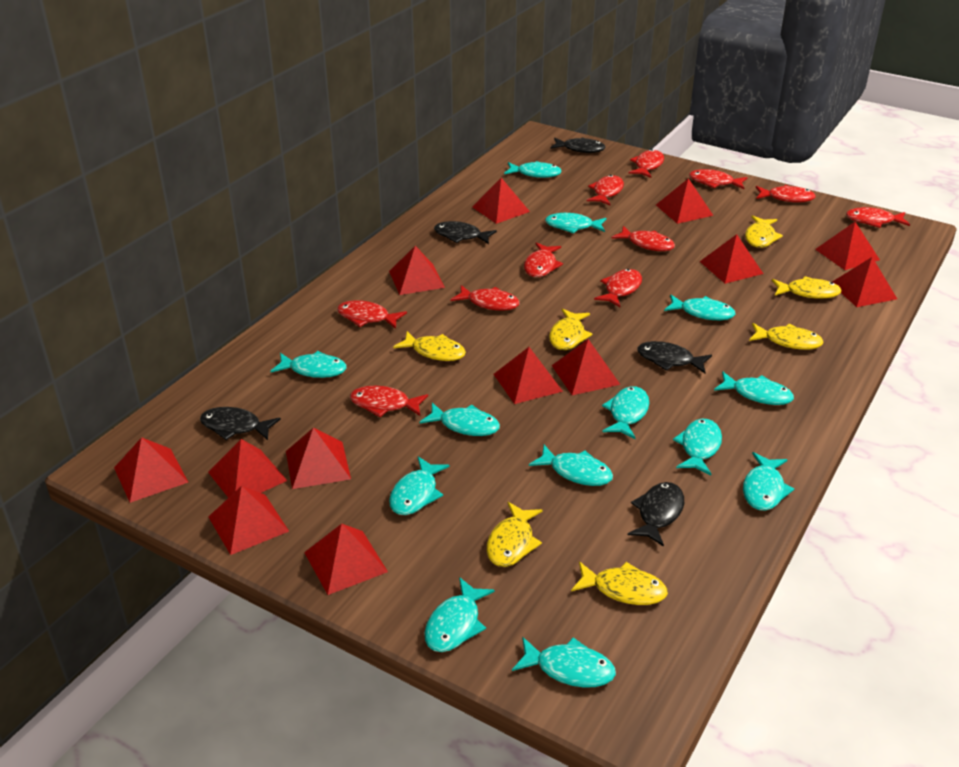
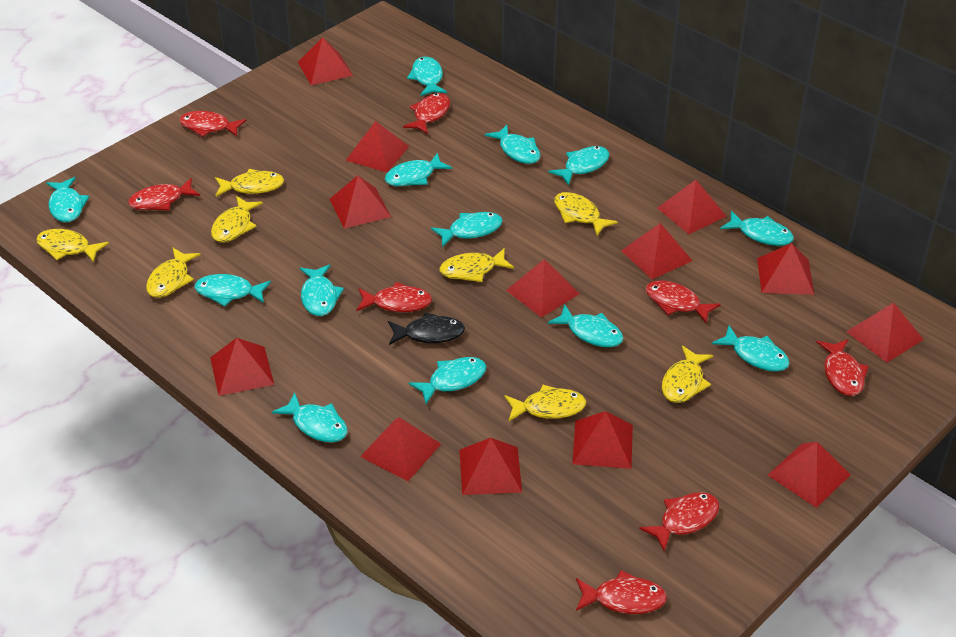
black fish: 5 -> 1
red fish: 11 -> 8
yellow fish: 7 -> 8

